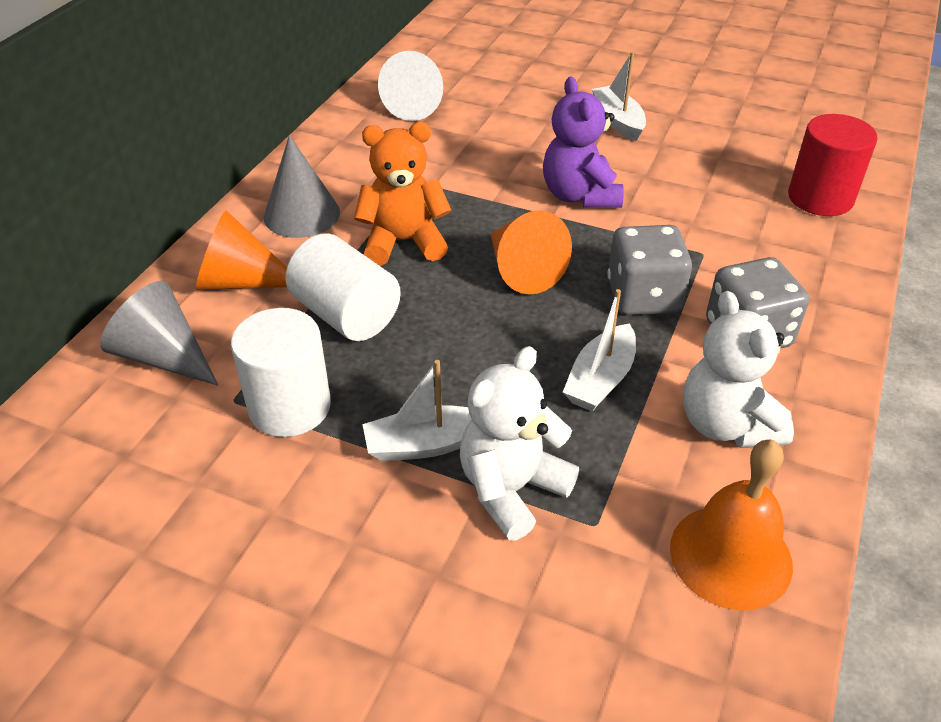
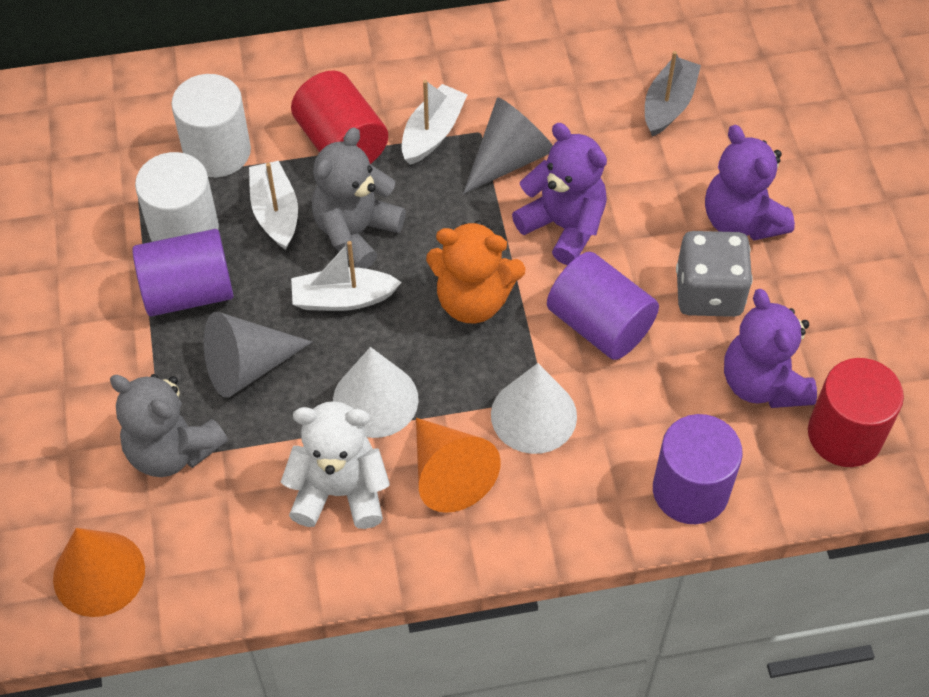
grey boat: 0 -> 1
grey dice: 2 -> 1
grey teddy bear: 0 -> 2
orange bell: 1 -> 0
purple cylinder: 0 -> 3
purple teddy bear: 1 -> 3
red cylinder: 1 -> 2
white cone: 1 -> 2
white teddy bear: 2 -> 1

